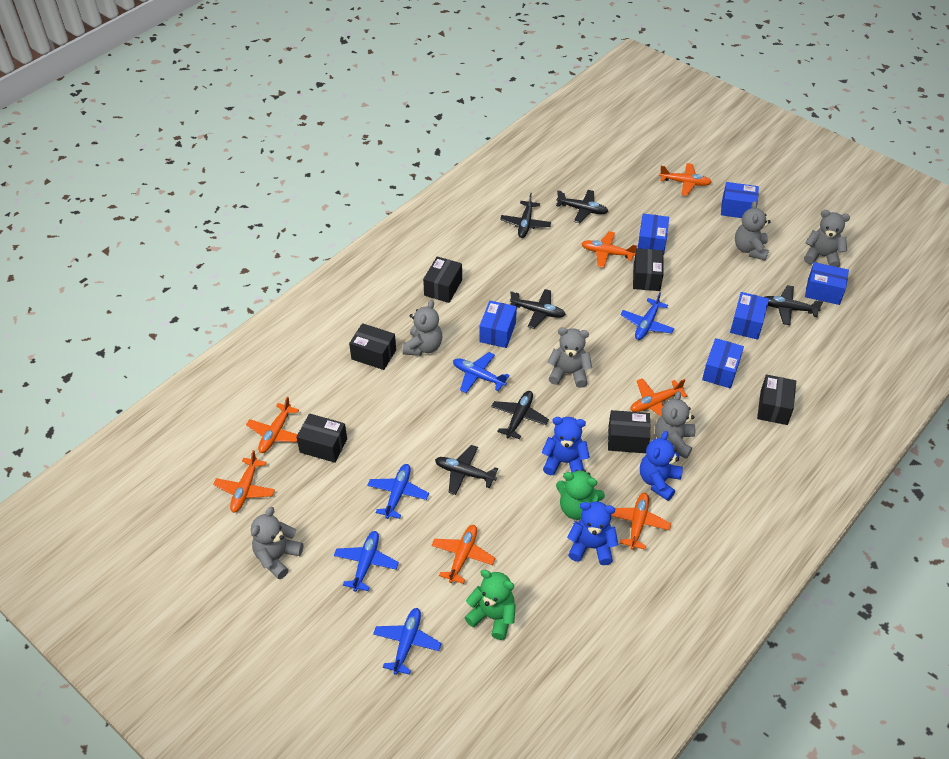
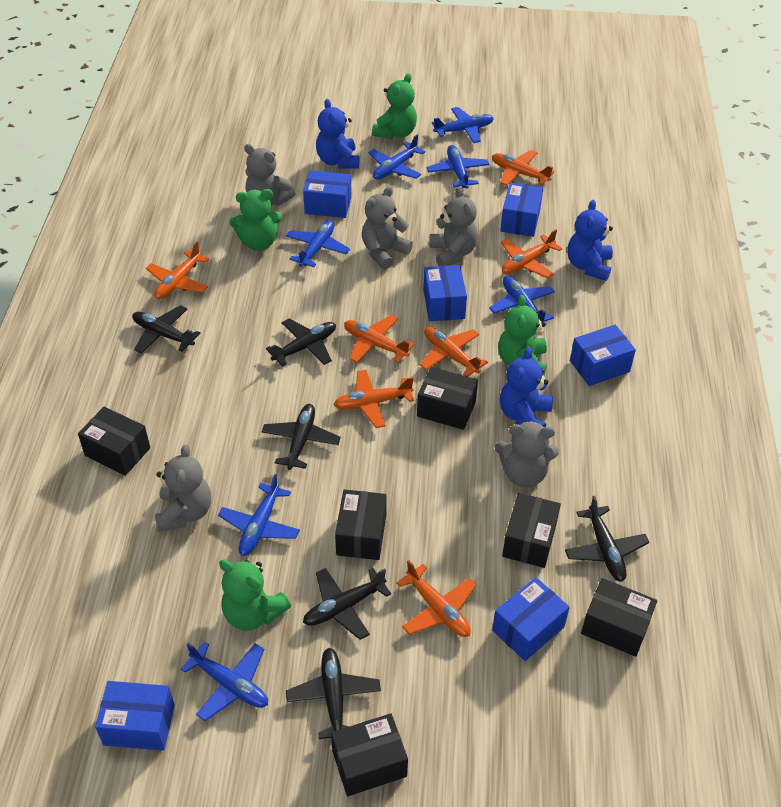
blue plane: 5 -> 7
green teddy bear: 2 -> 4
grey teddy bear: 6 -> 5

